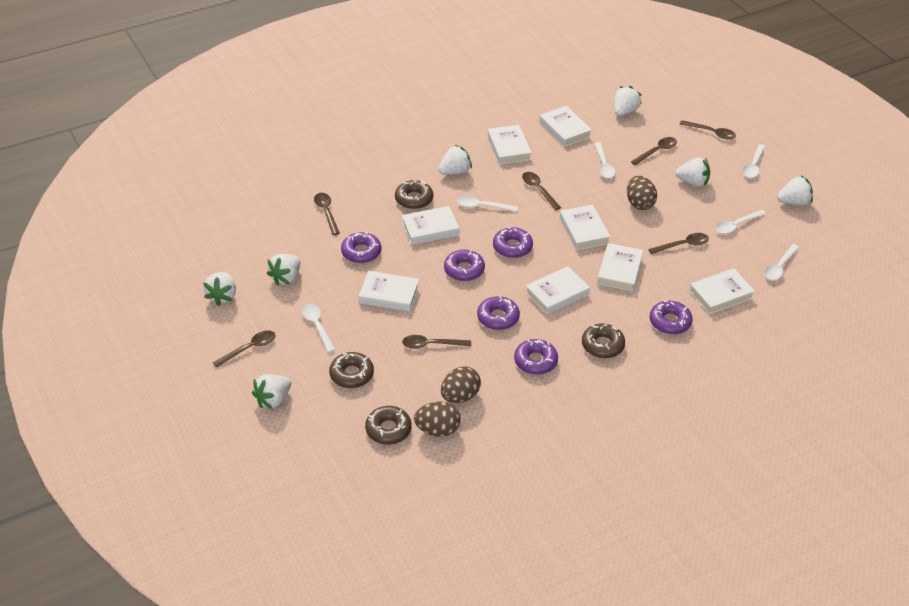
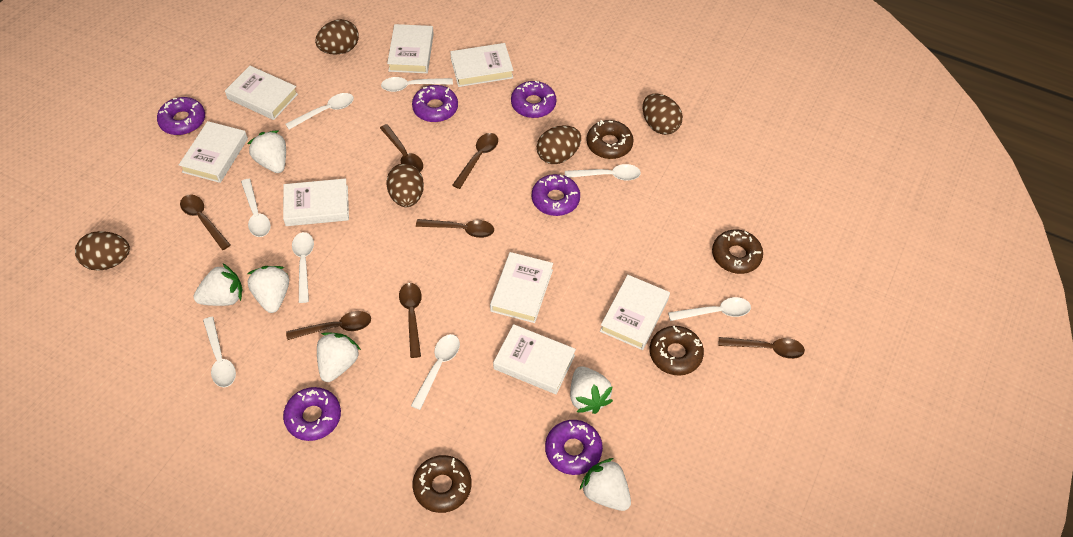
brown egg: 3 -> 5
white spoon: 6 -> 8
white strawberry: 7 -> 6

